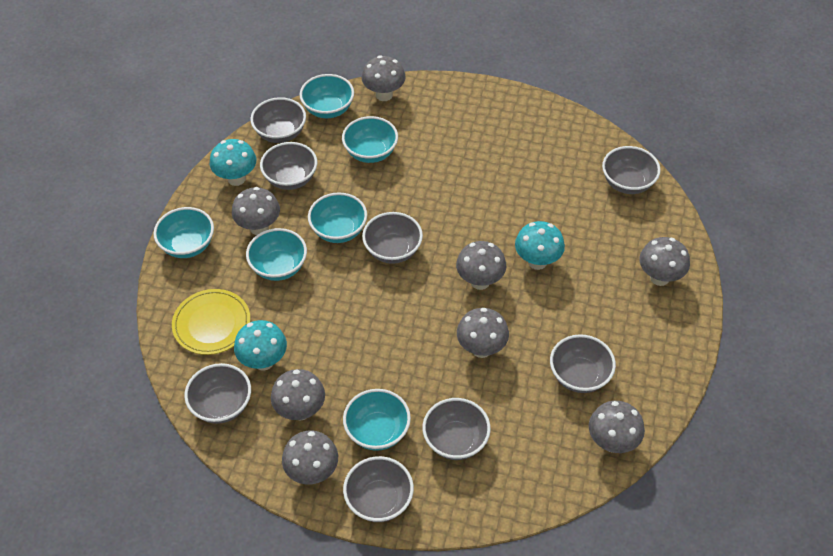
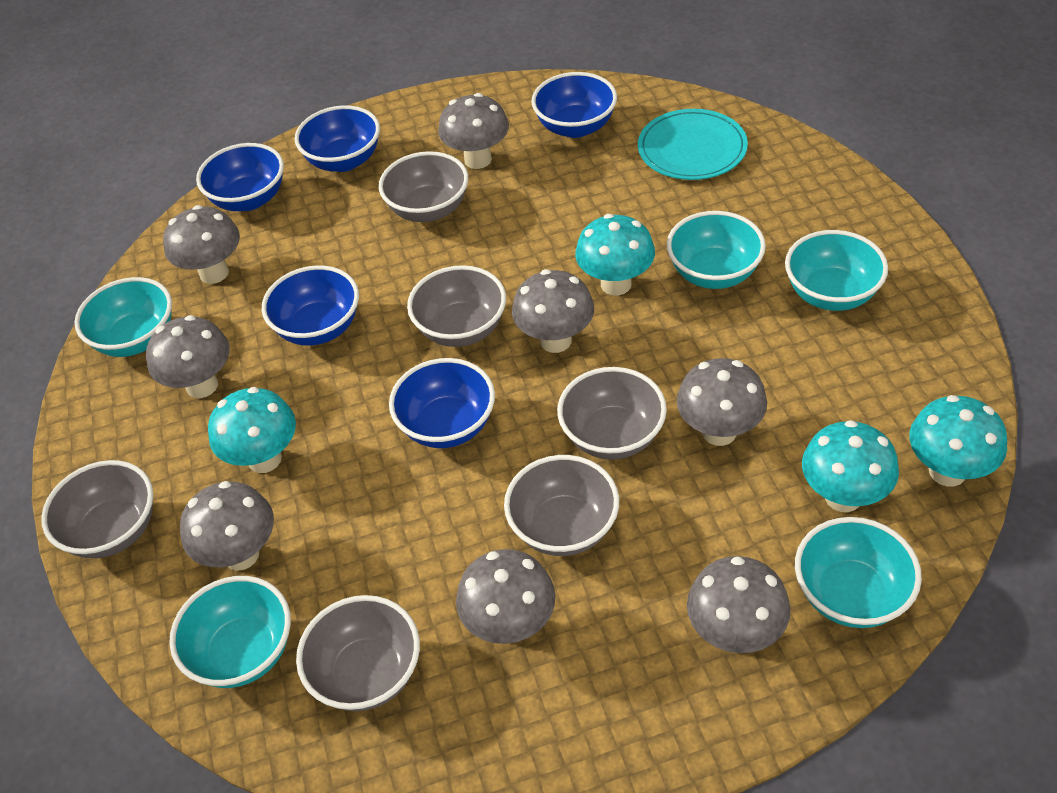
blue bowl: 0 -> 5
grey bowl: 8 -> 6
turquoise bowl: 6 -> 5
turquoise mushroom: 3 -> 4
turquoise plate: 0 -> 1
yellow plate: 1 -> 0

